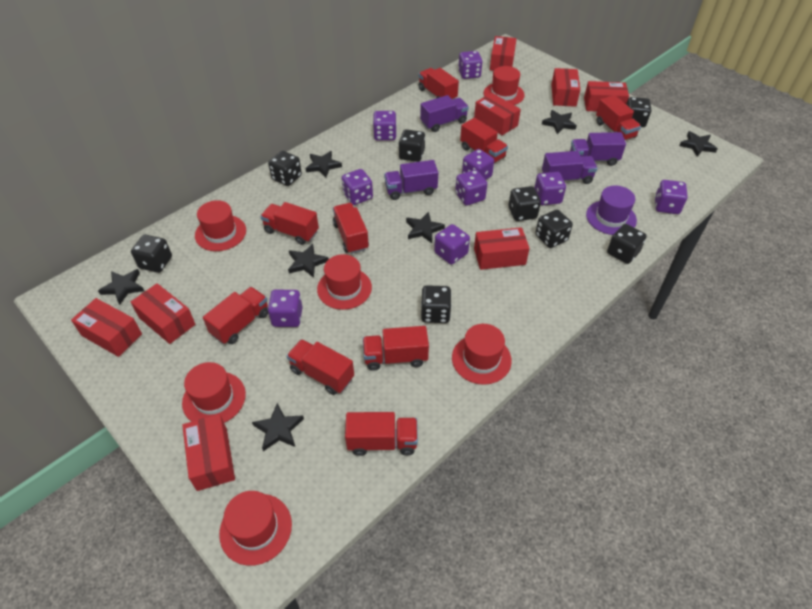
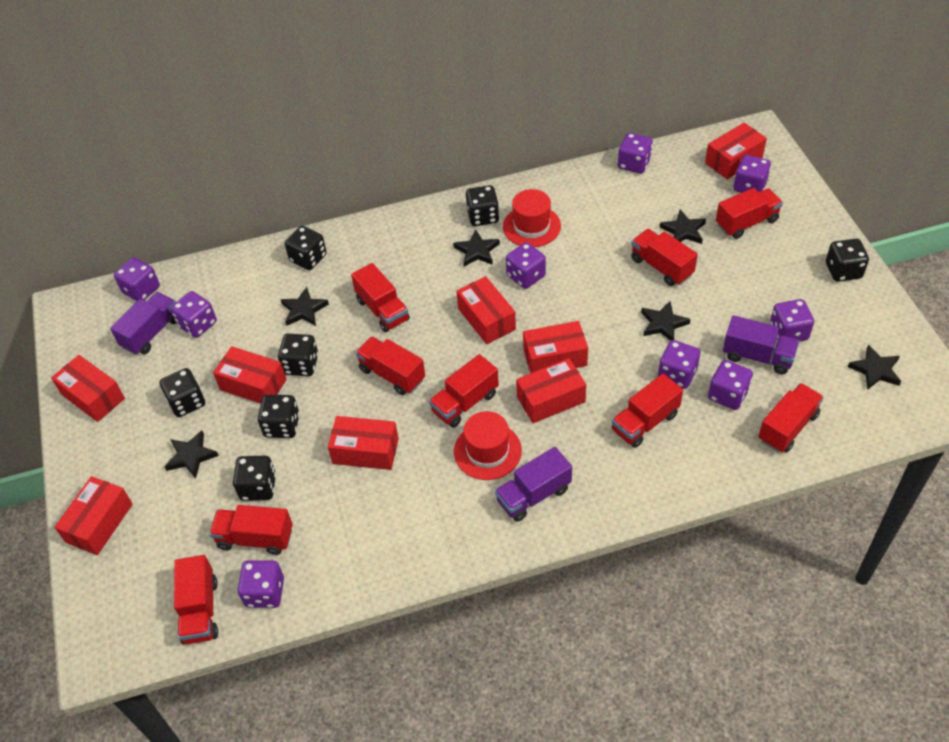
black dice: 8 -> 7
black star: 7 -> 6
purple hat: 1 -> 0
purple truck: 4 -> 3
red hat: 6 -> 2

